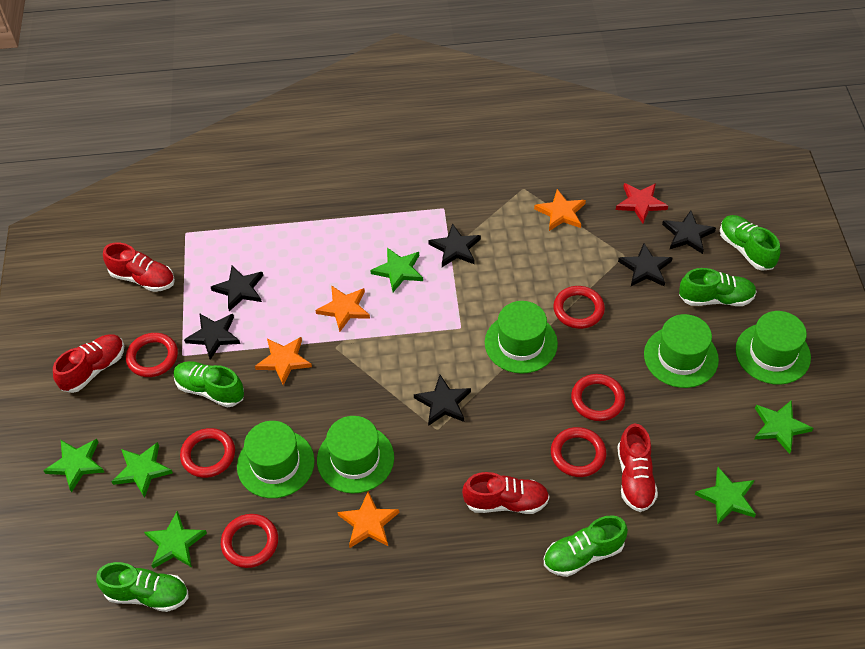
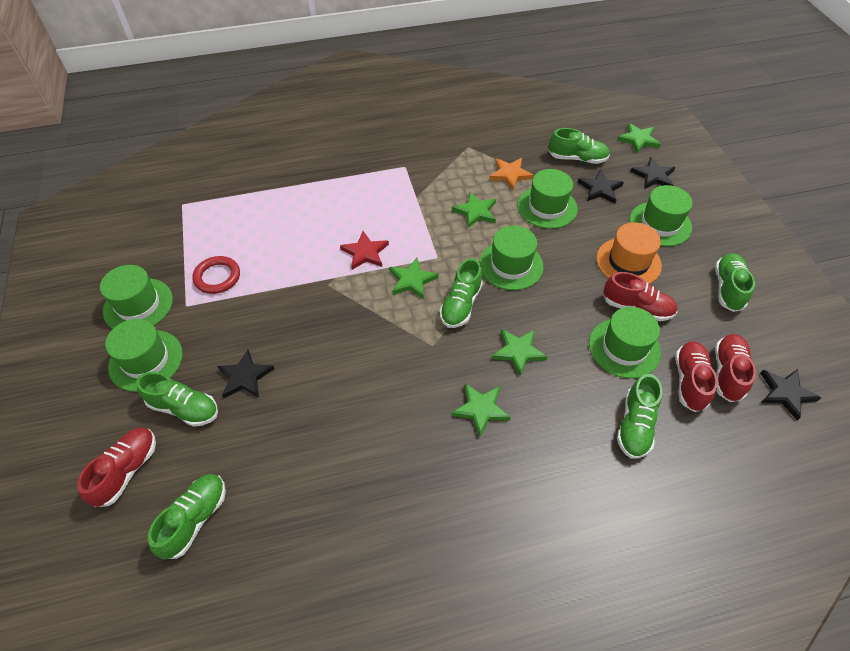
black star: 6 -> 4
green hat: 5 -> 6
green shoe: 5 -> 6
green star: 6 -> 5
orange hat: 0 -> 1
orange star: 4 -> 1
red ring: 6 -> 1

